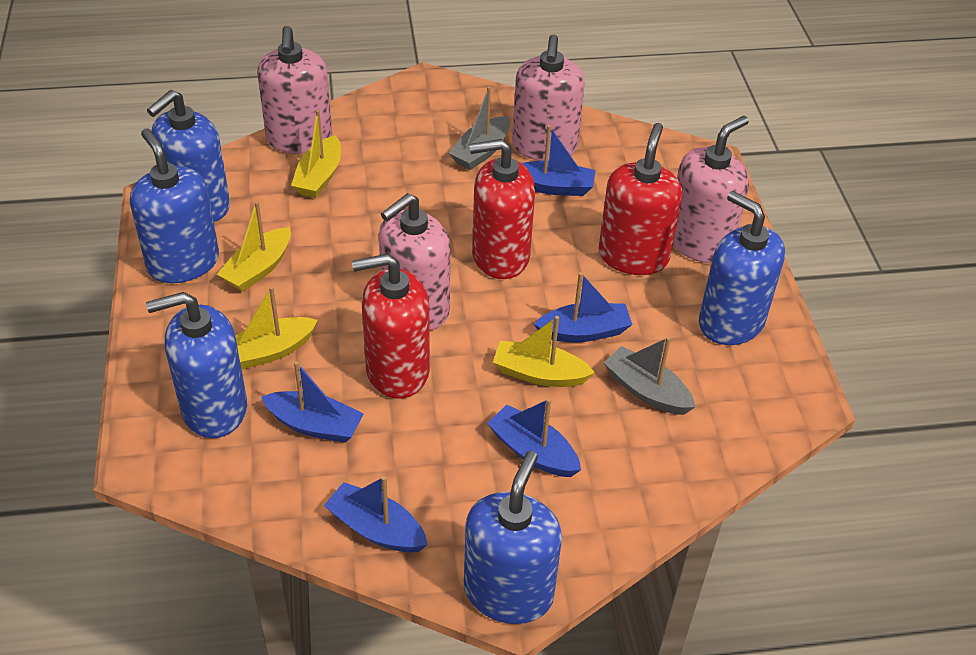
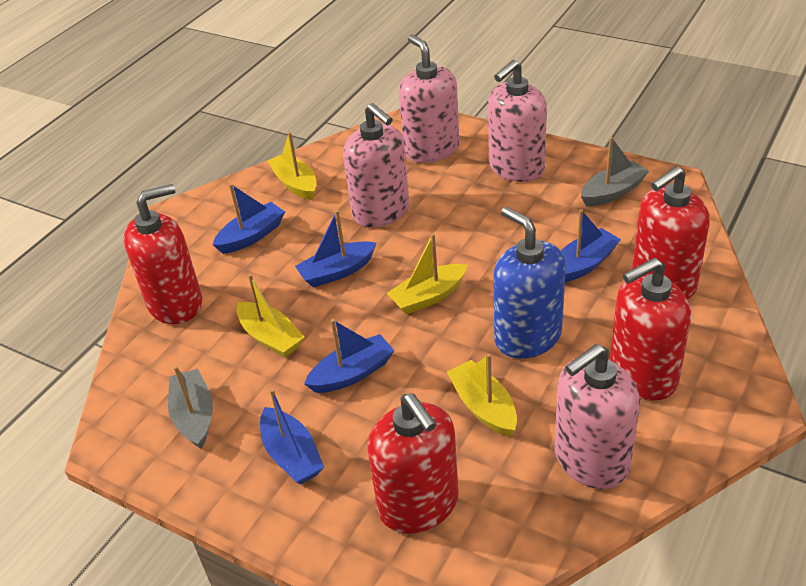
blue soap dispenser: 5 -> 1
red soap dispenser: 3 -> 4

